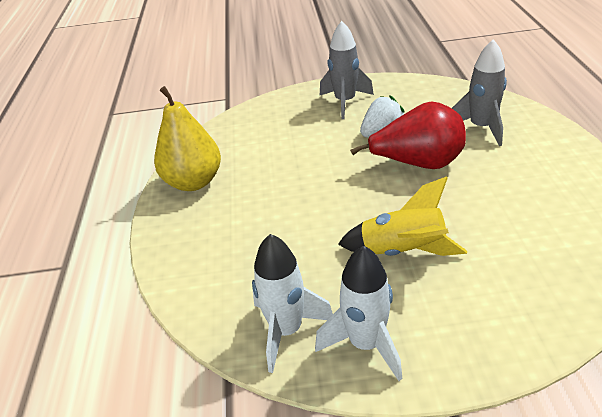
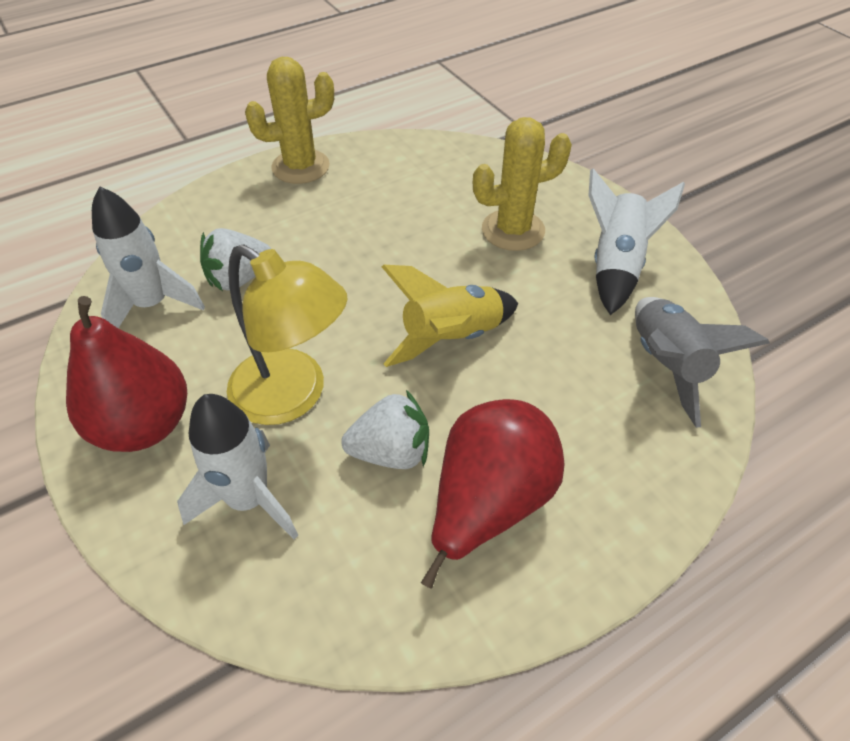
grey rocket: 2 -> 1
red pear: 1 -> 2
white rocket: 2 -> 3
white strawberry: 1 -> 2
yellow cactus: 0 -> 2
yellow lamp: 0 -> 1
yellow pear: 1 -> 0

